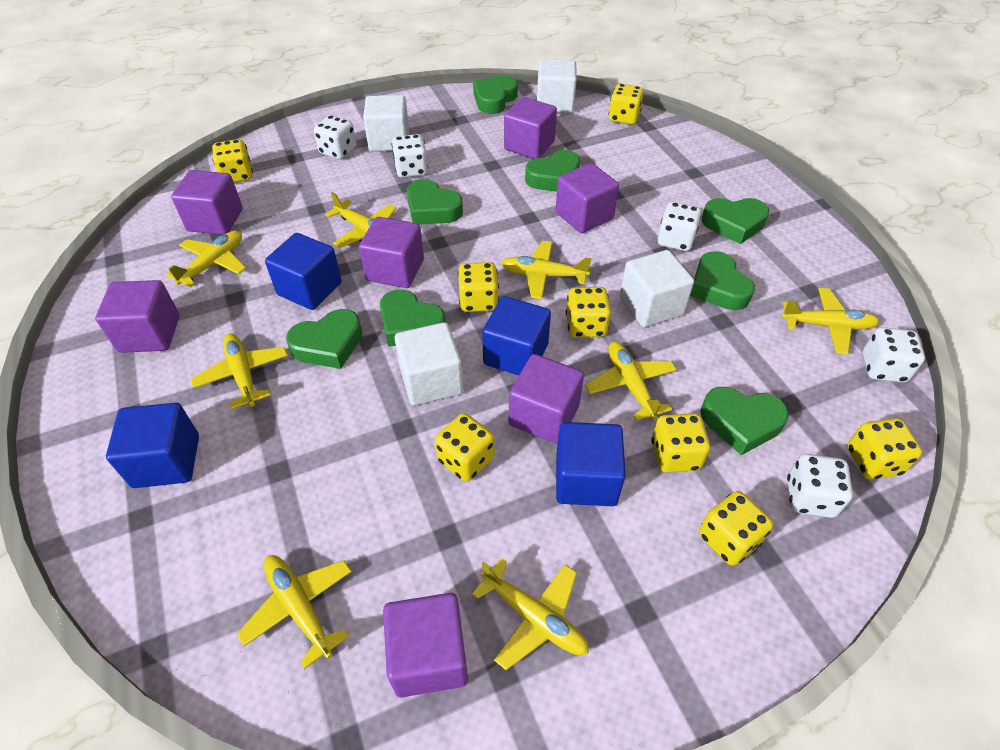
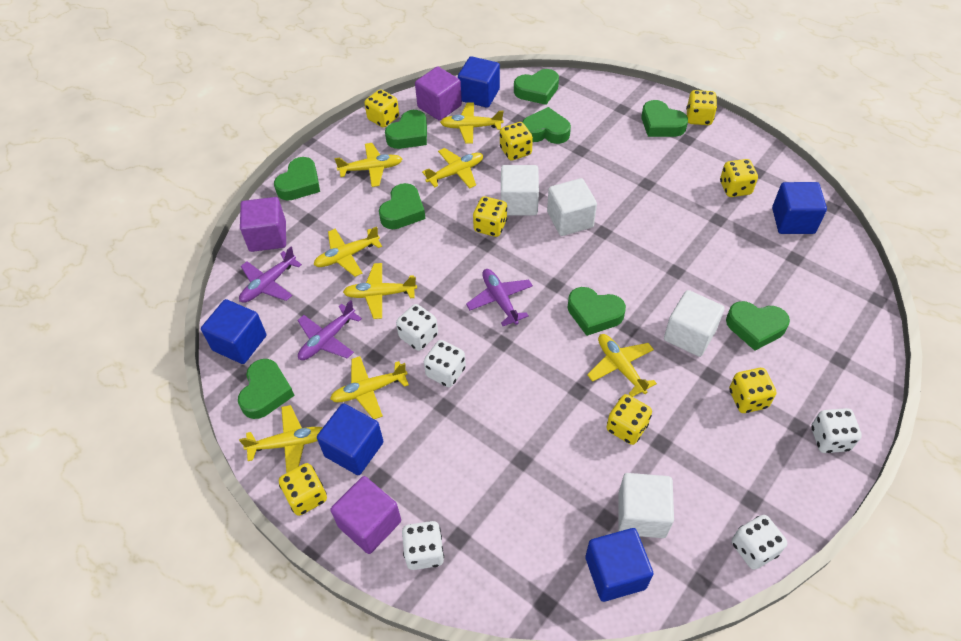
blue cube: 4 -> 5
green heart: 8 -> 9
purple cube: 7 -> 3
purple plane: 0 -> 3

